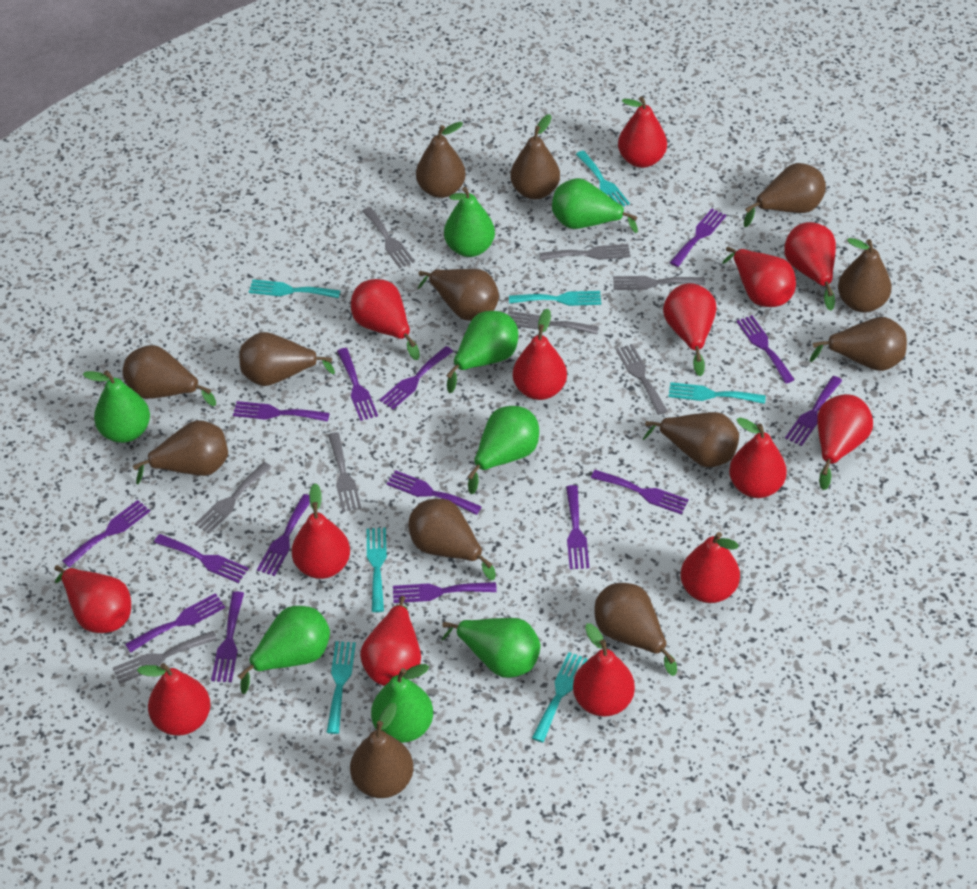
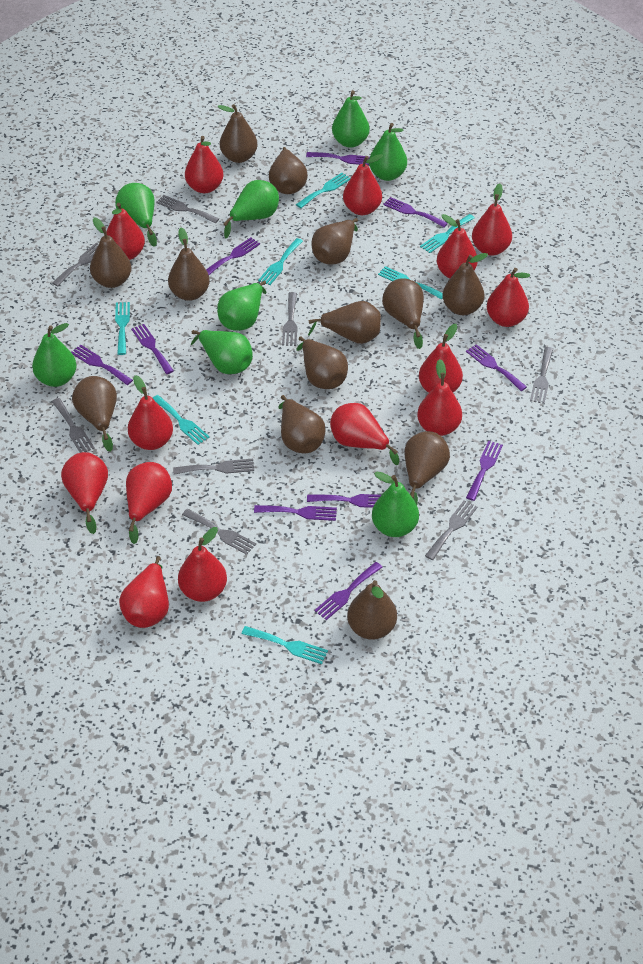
purple fork: 15 -> 10

